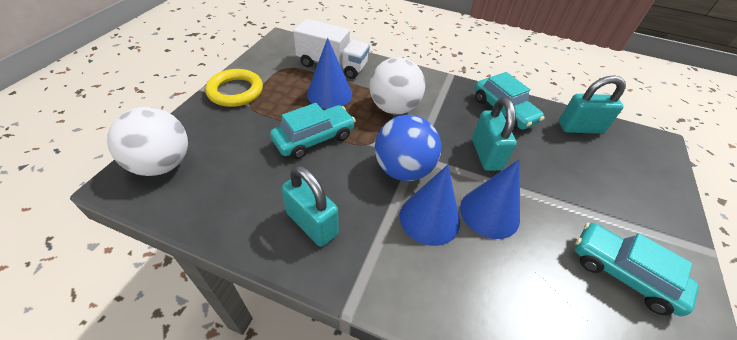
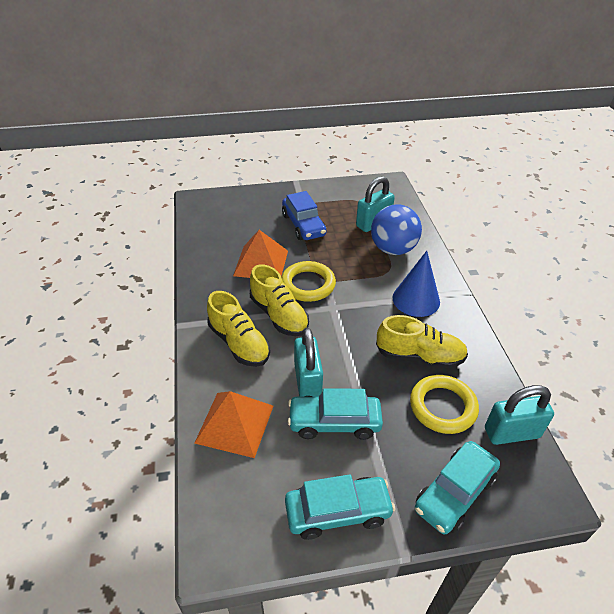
blue car: 0 -> 1
blue cone: 3 -> 1
orange pyramid: 0 -> 2
white ball: 2 -> 0
white truck: 1 -> 0
yellow ring: 1 -> 2
yellow shoe: 0 -> 3

